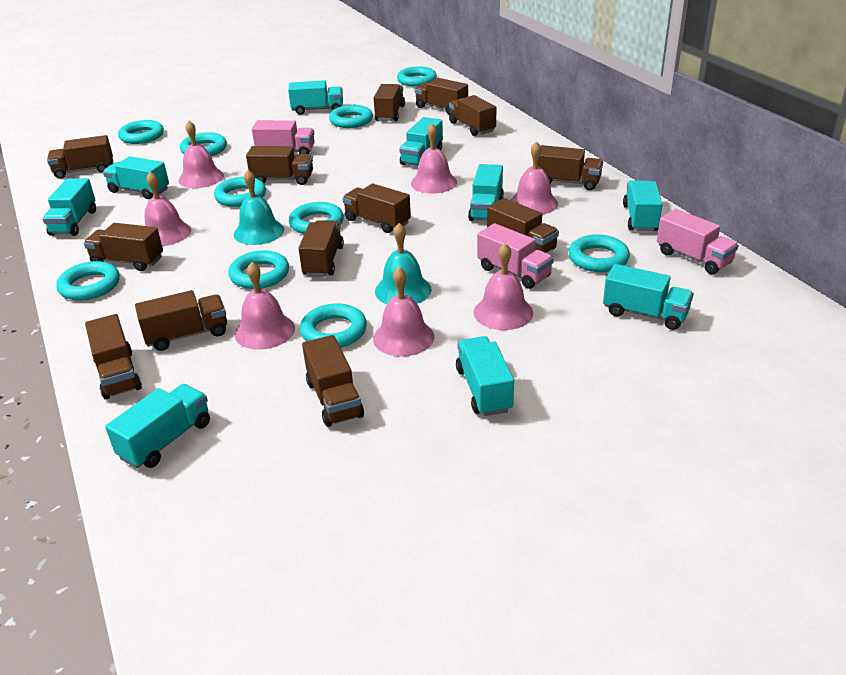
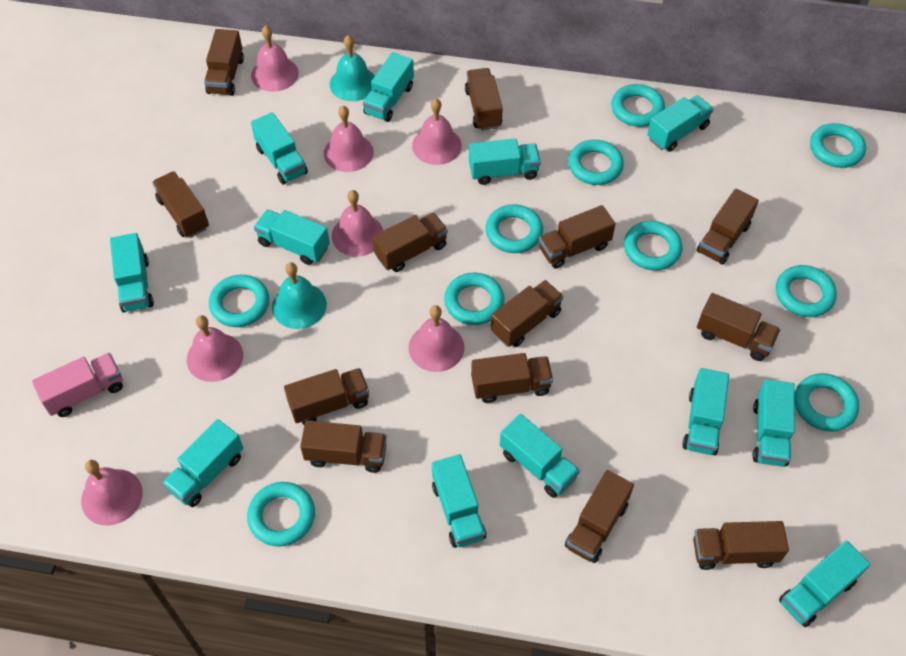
pink truck: 3 -> 1
turquoise truck: 9 -> 12

